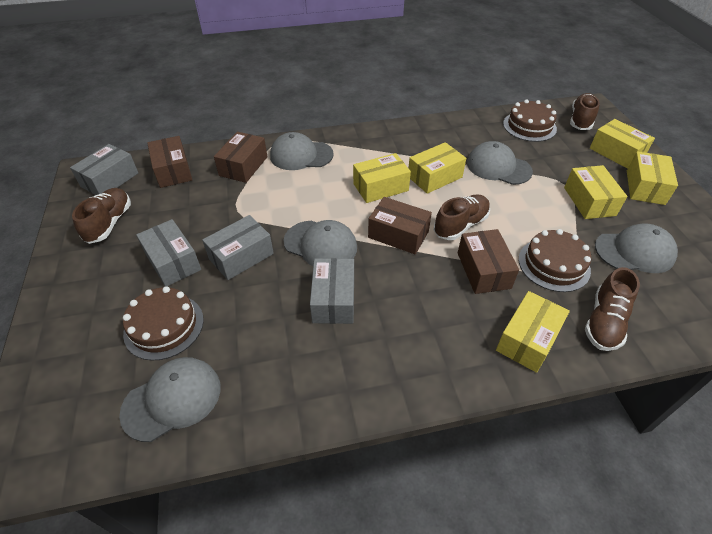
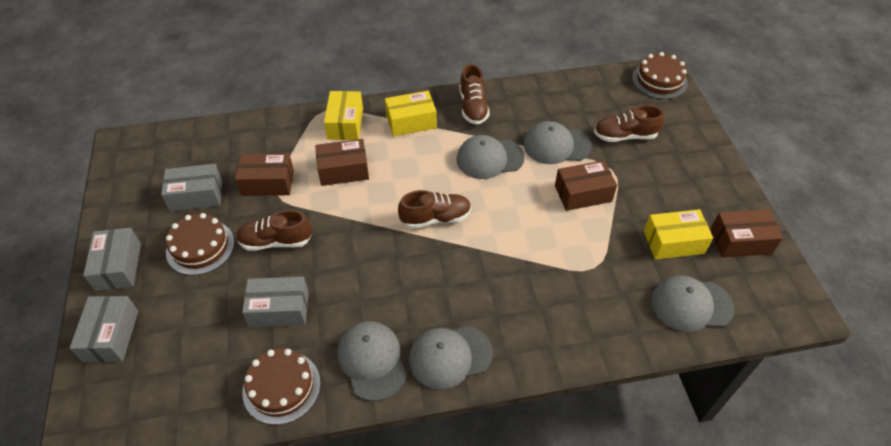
yellow box: 6 -> 3

